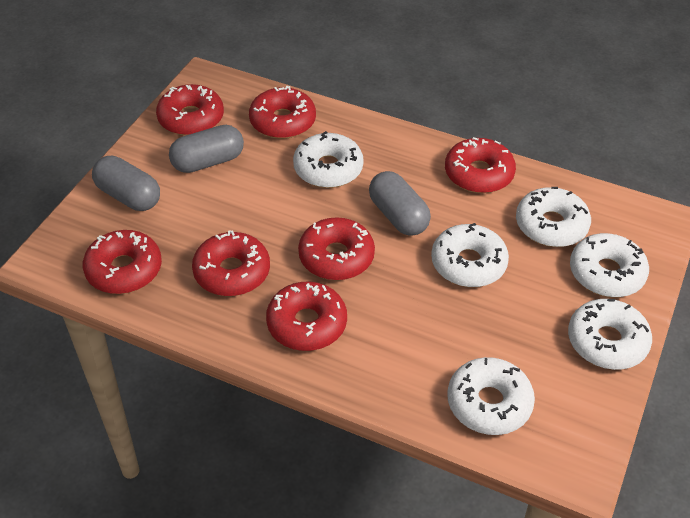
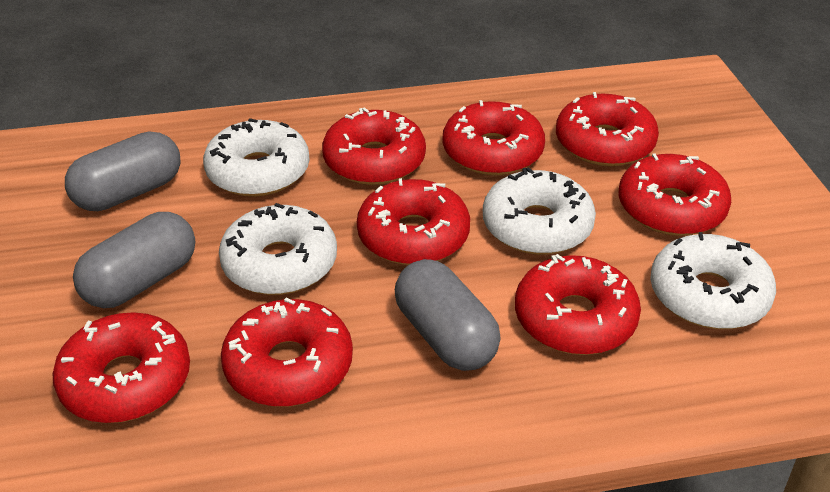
red donut: 7 -> 8
white donut: 6 -> 4

